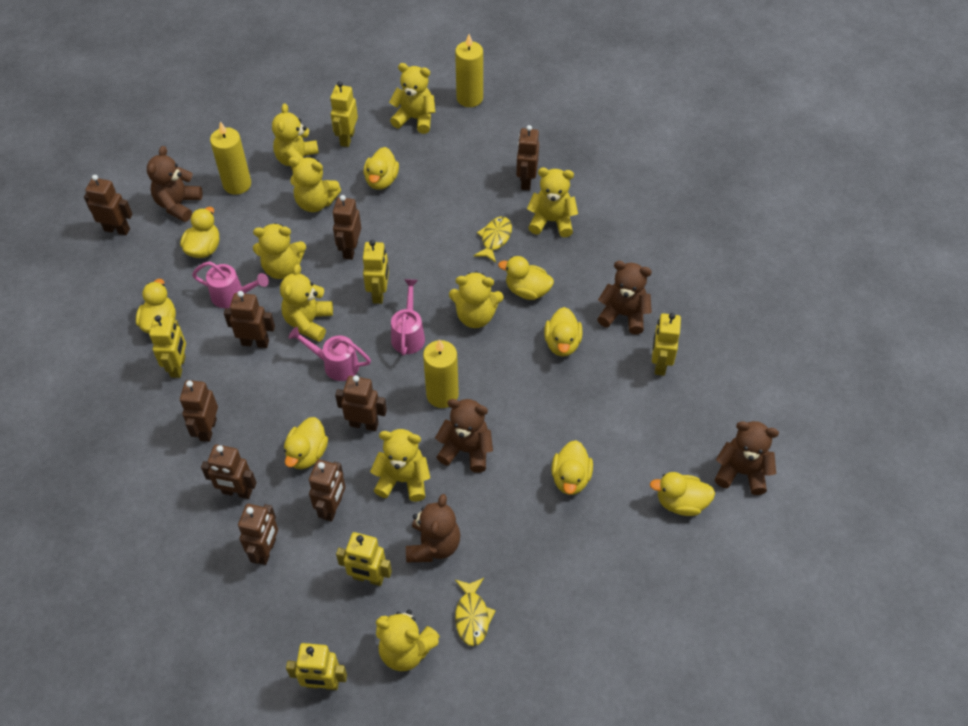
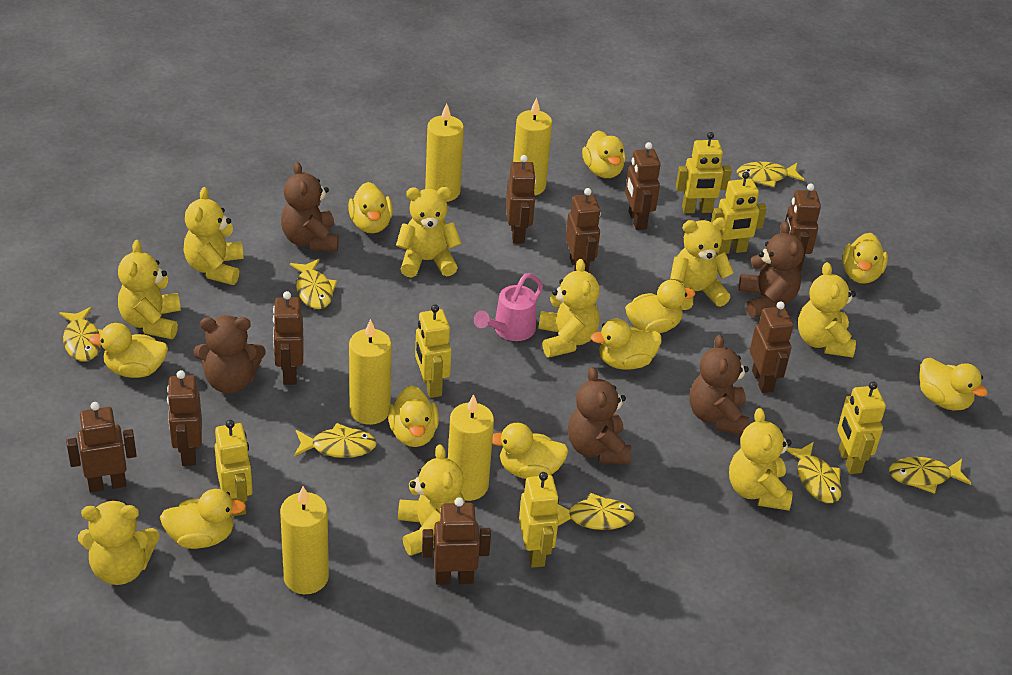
pink watering can: 3 -> 1
yellow candle: 3 -> 5
yellow duck: 8 -> 10
yellow fish: 2 -> 7

